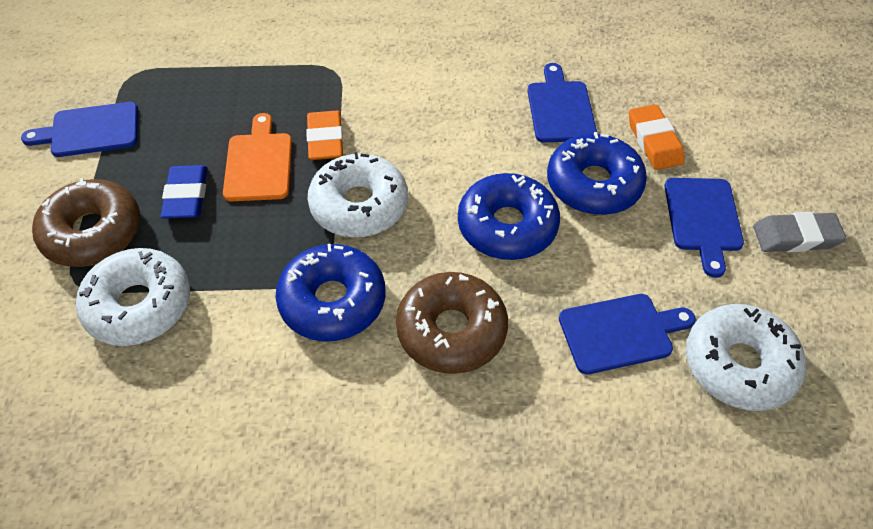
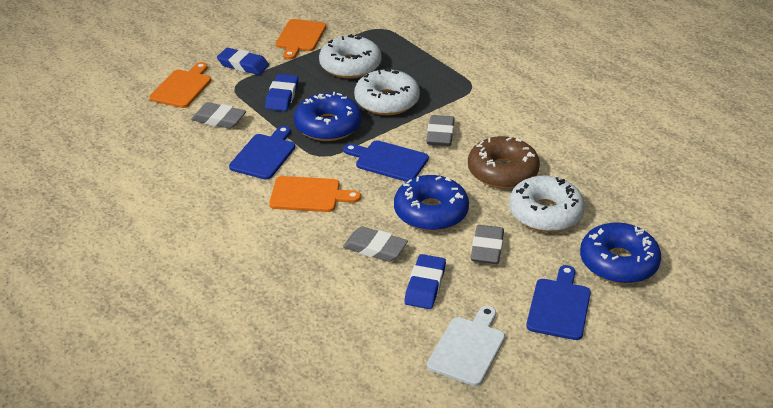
blue cutting board: 4 -> 3
blue eraser: 1 -> 3
brown donut: 2 -> 1
grey eraser: 1 -> 4
orange cutting board: 1 -> 3
orange eraser: 2 -> 0
white cutting board: 0 -> 1

